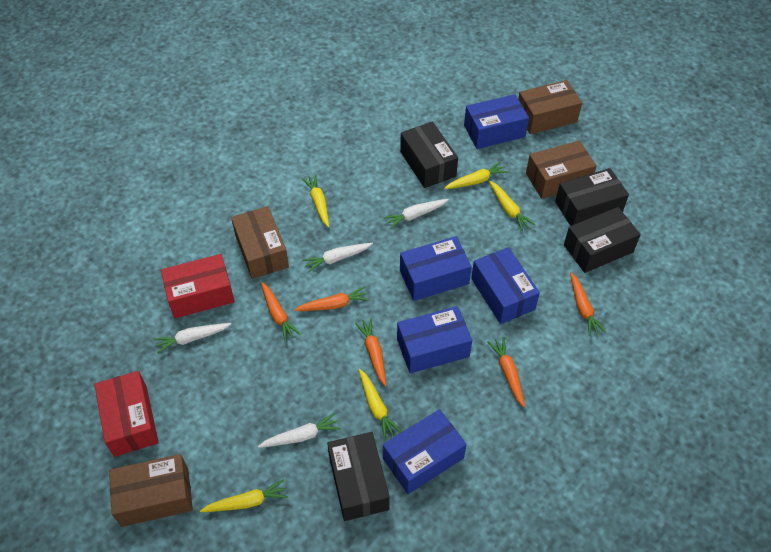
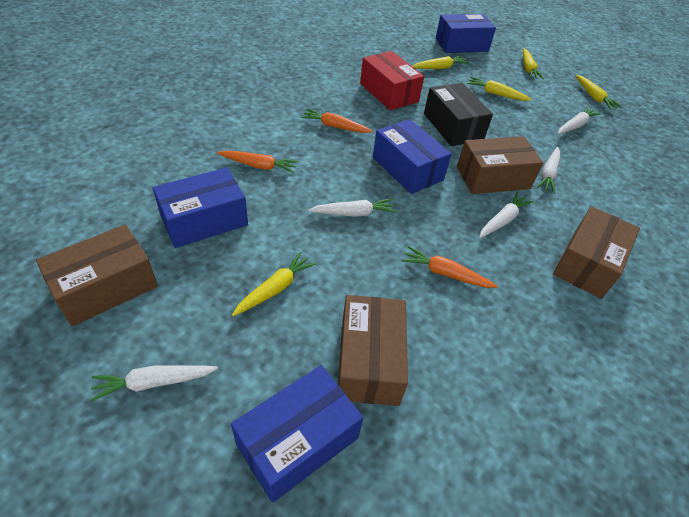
black box: 4 -> 1
blue box: 5 -> 4
orange carrot: 5 -> 3
red box: 2 -> 1
white carrot: 4 -> 5

